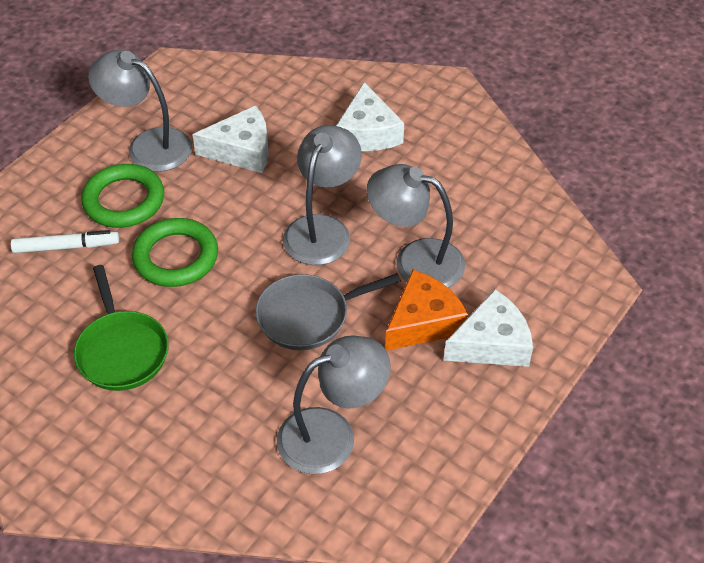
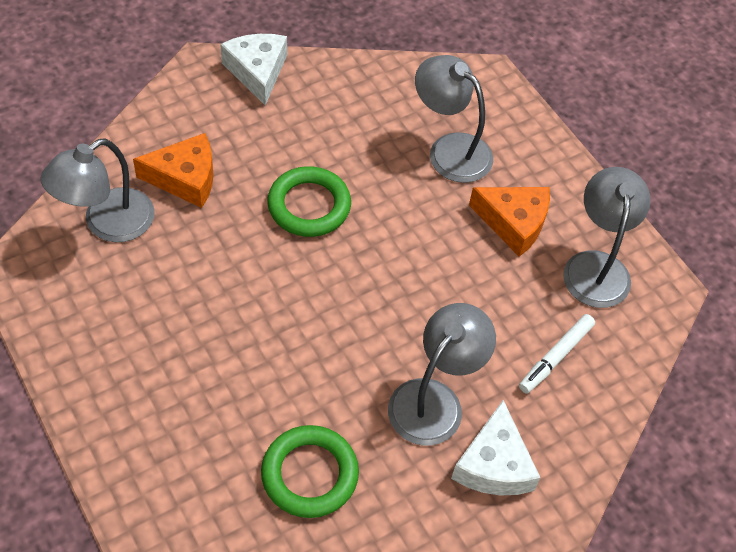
green pan: 1 -> 0
grey pan: 1 -> 0
orange cheese: 1 -> 2
white cheese: 3 -> 2

